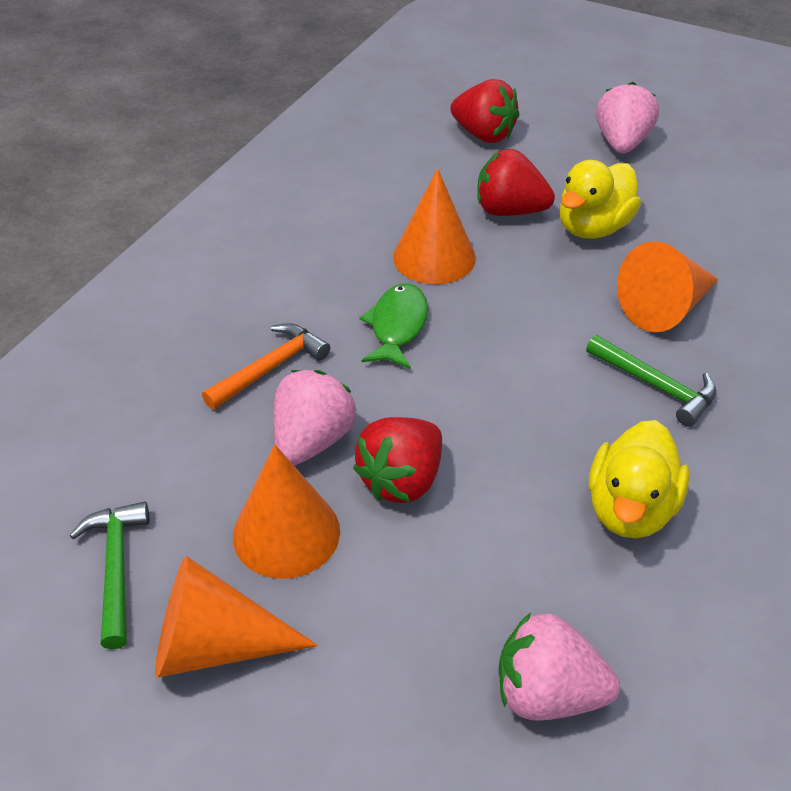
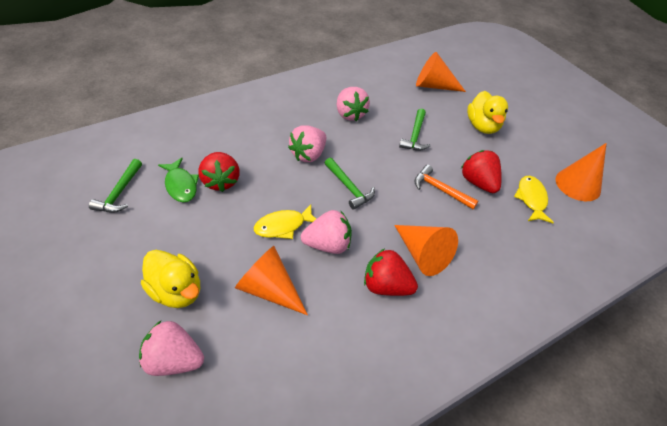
green hammer: 2 -> 3
pink strawberry: 3 -> 4
yellow fish: 0 -> 2

